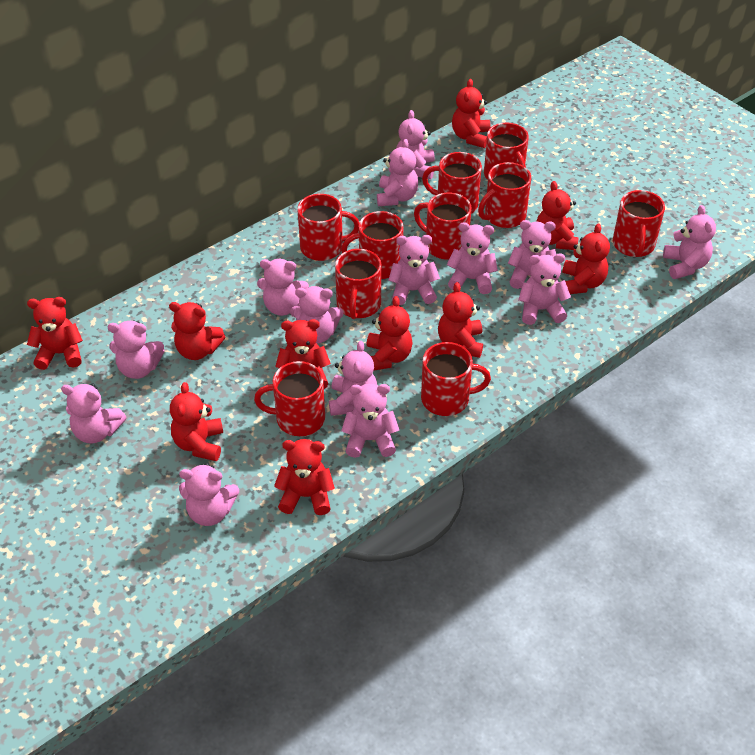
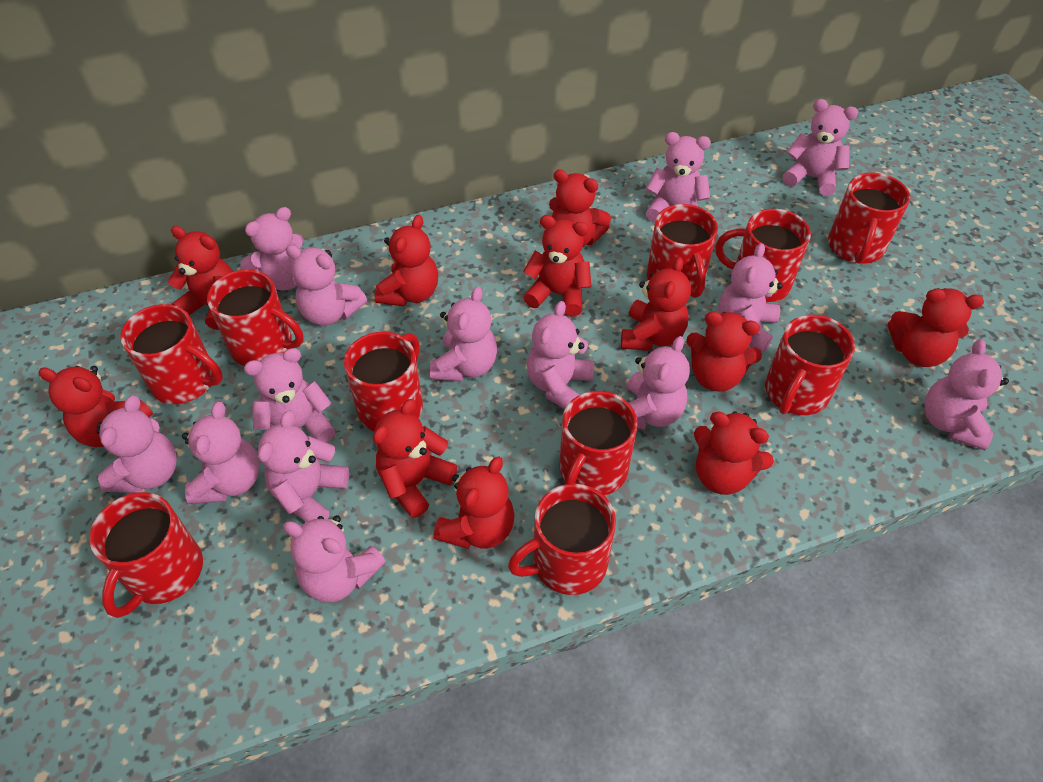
red teddy bear: 10 -> 11

